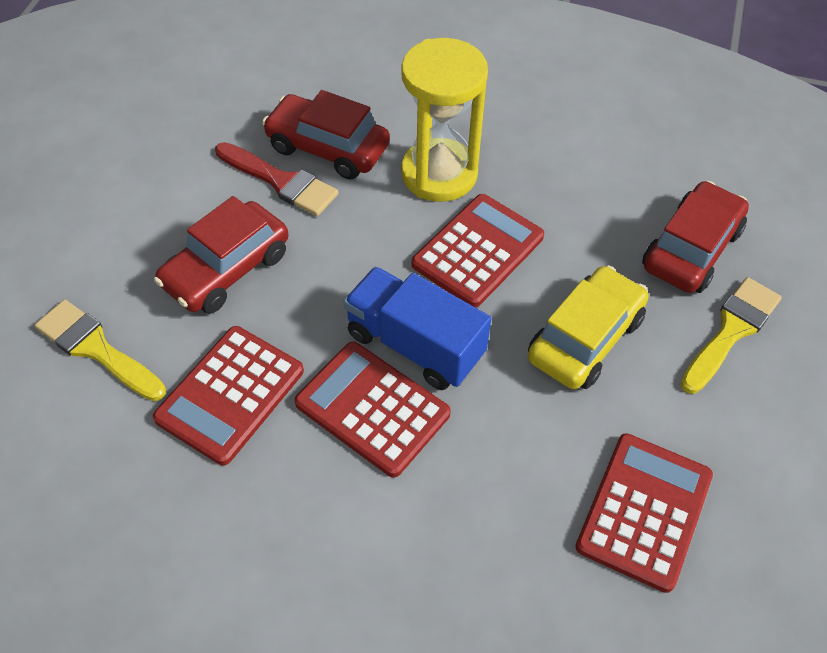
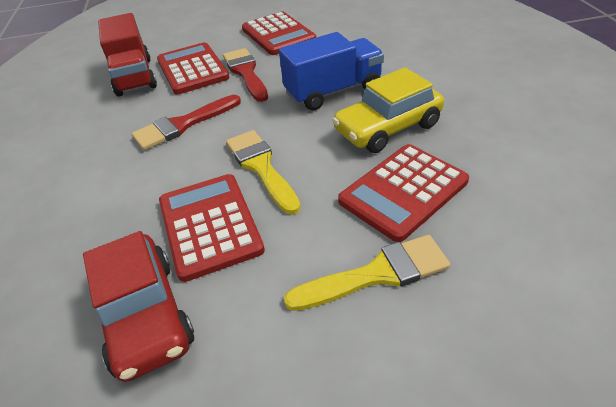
red brush: 1 -> 2
red car: 3 -> 1
red truck: 0 -> 1
yellow hourglass: 1 -> 0

